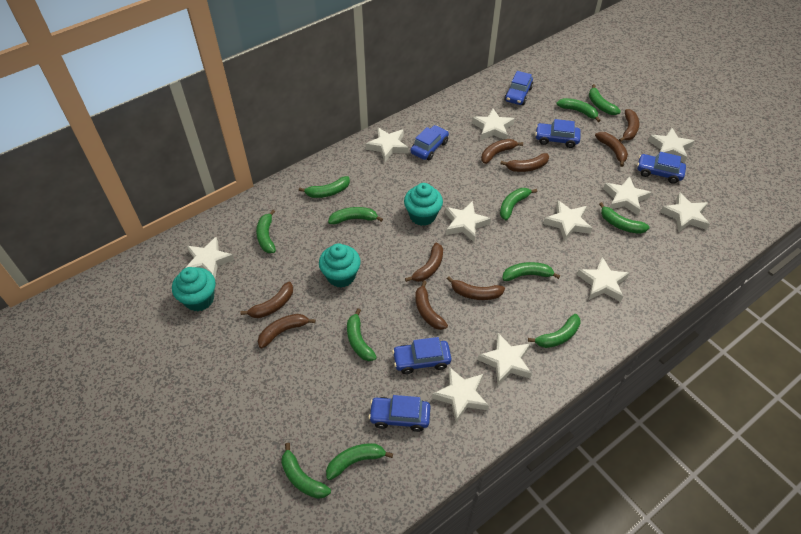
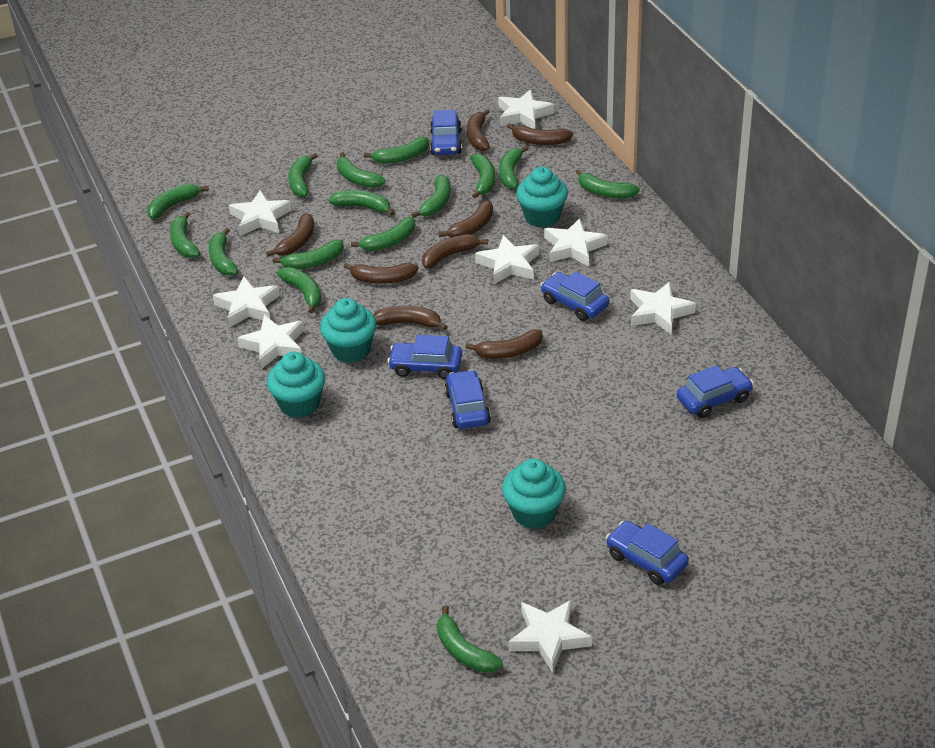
brown banana: 9 -> 8
green banana: 12 -> 15
turquoise cupcake: 3 -> 4
white star: 11 -> 8

